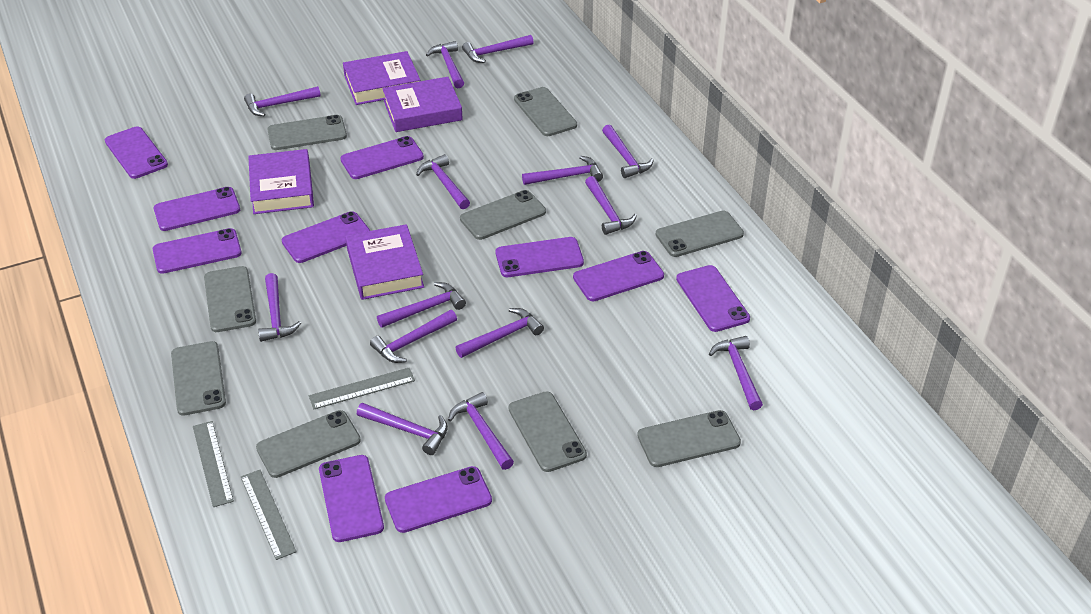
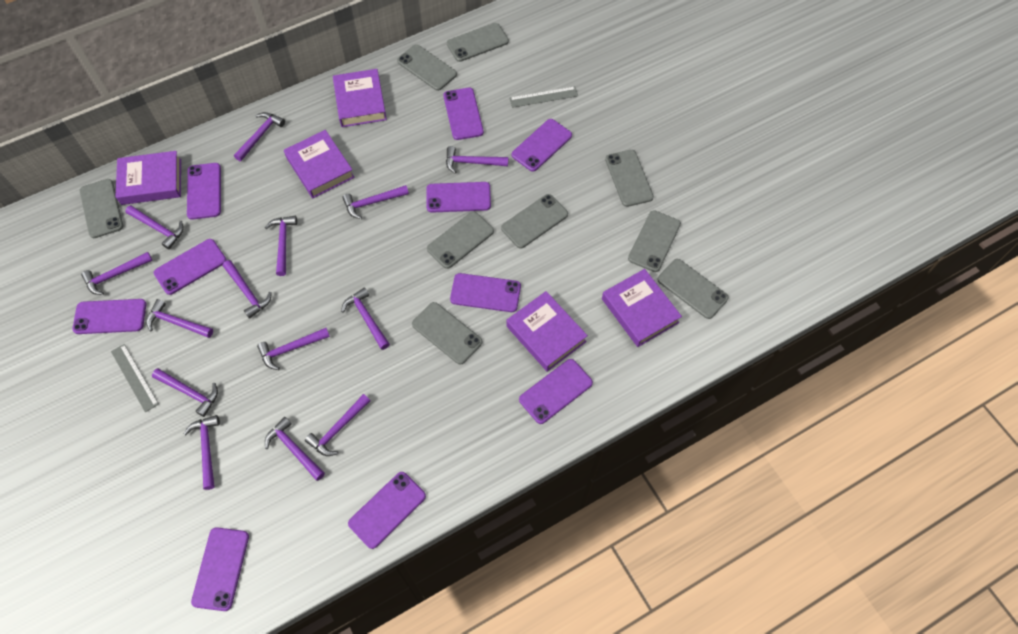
grey ruler: 3 -> 2
purple book: 4 -> 5

